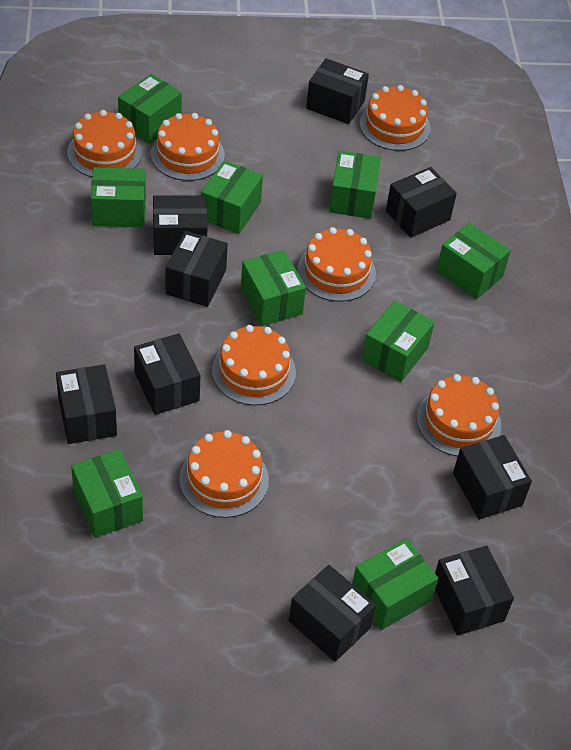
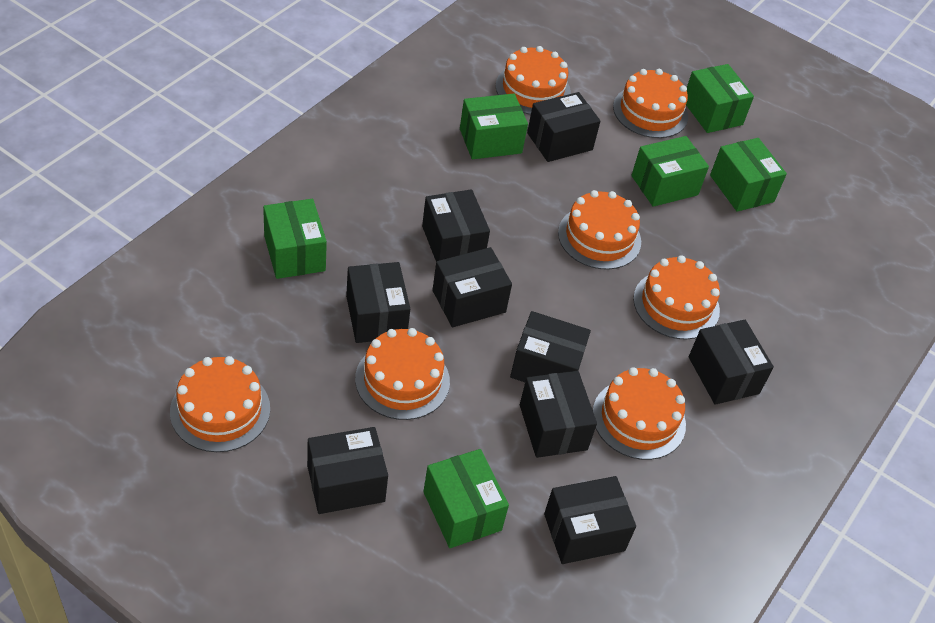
green box: 9 -> 6

